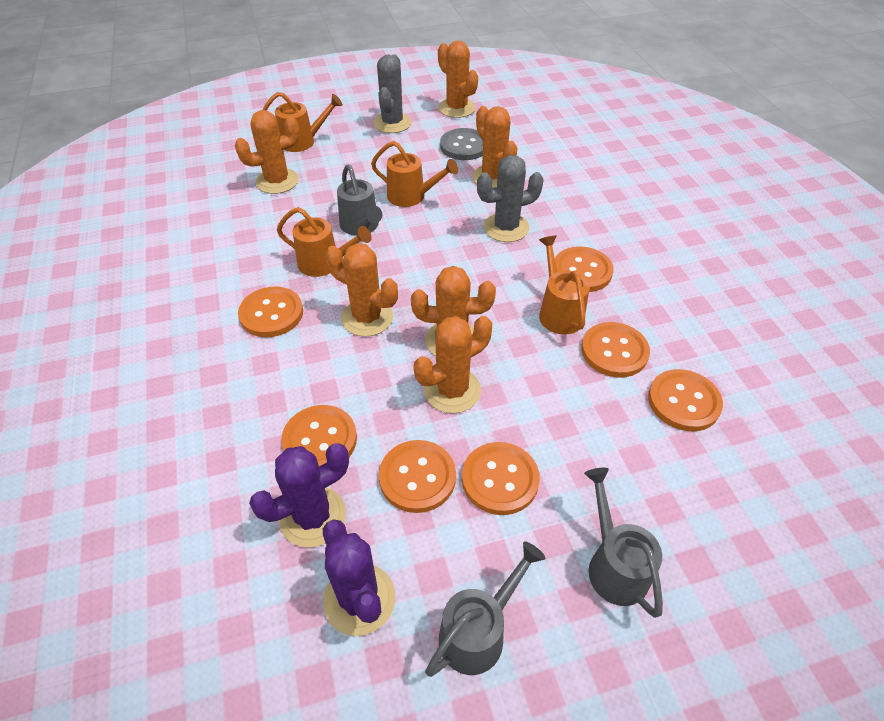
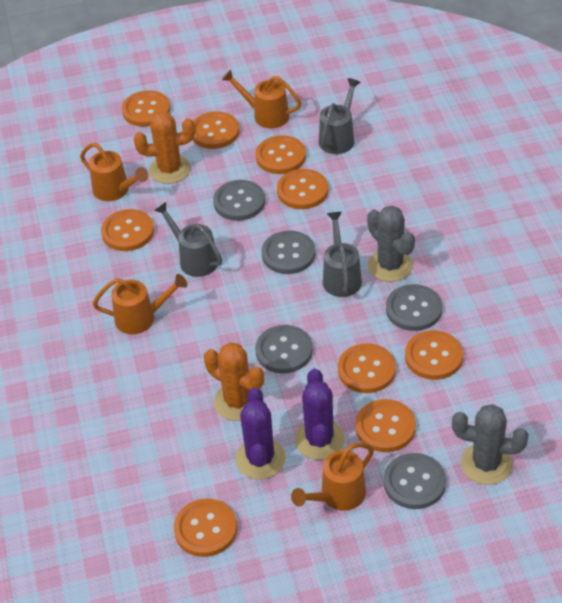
grey button: 1 -> 5
orange button: 7 -> 9
orange cactus: 6 -> 2

